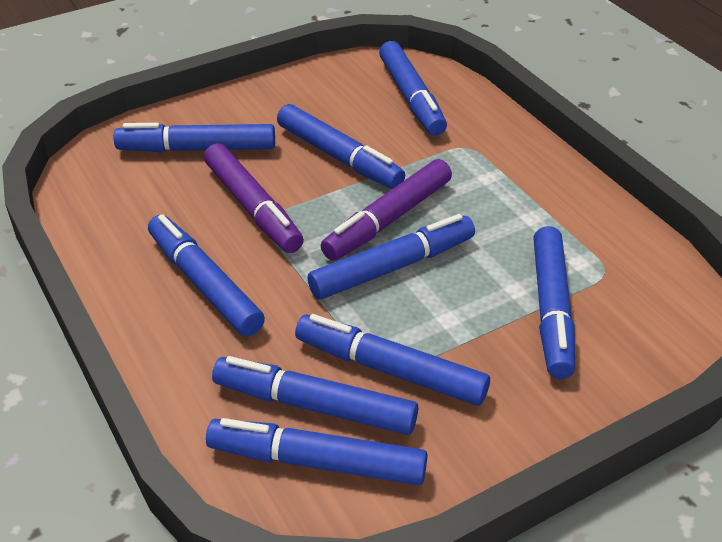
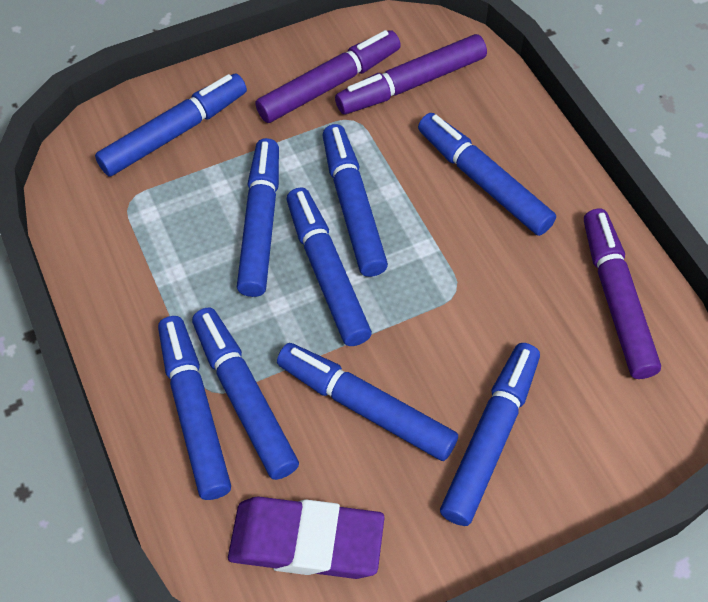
purple eraser: 0 -> 1
purple marker: 2 -> 3

